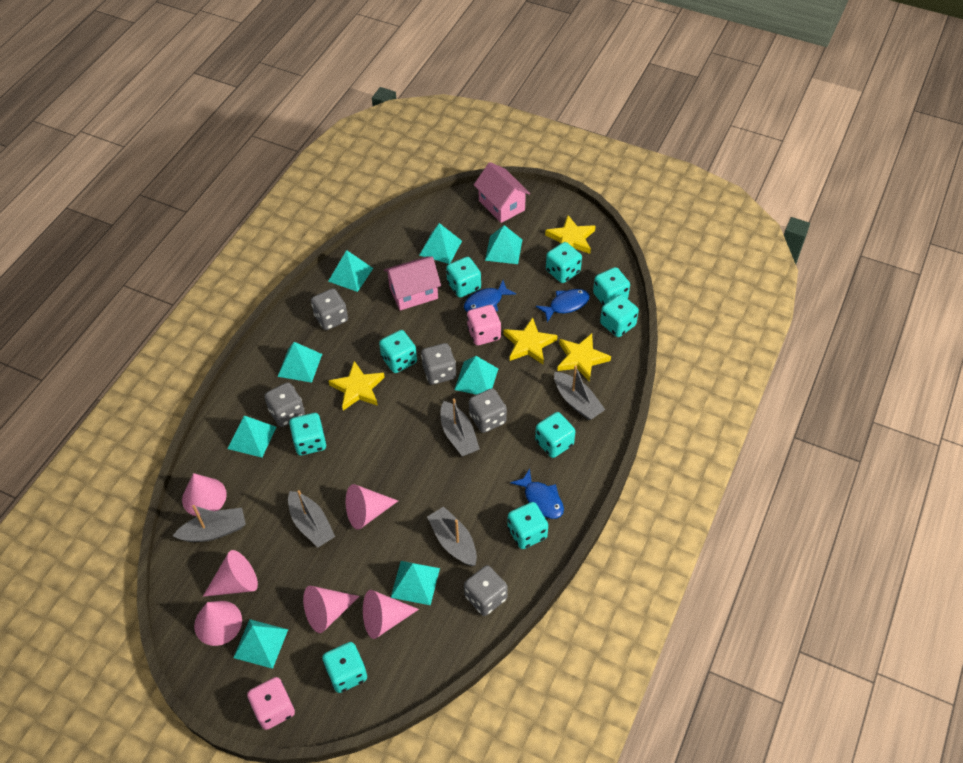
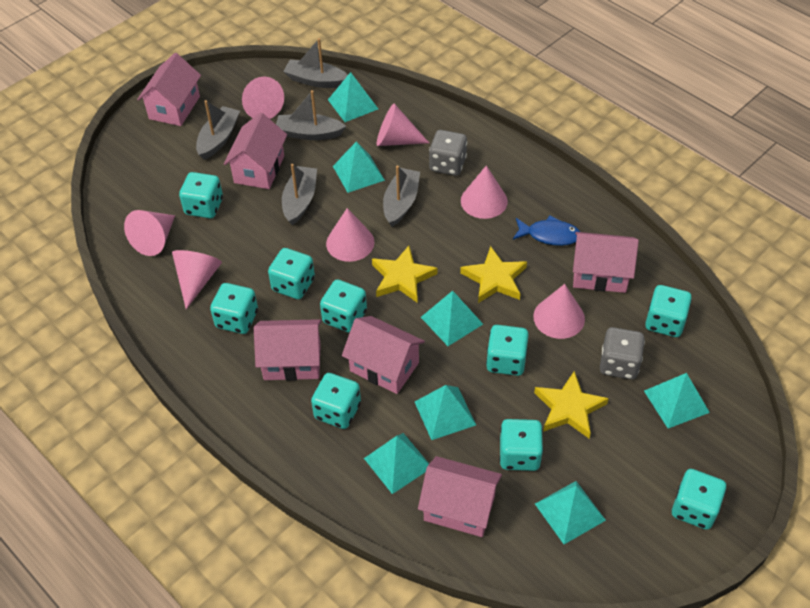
blue fish: 3 -> 1
grey dice: 5 -> 2
pink cone: 6 -> 7
pink dice: 2 -> 0
pink house: 2 -> 6
turquoise pyramid: 8 -> 7
yellow star: 4 -> 3

